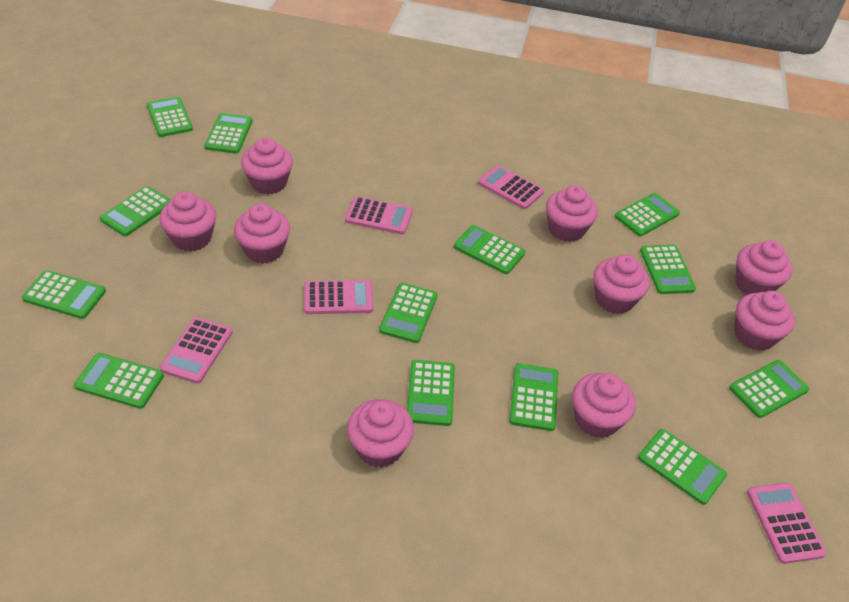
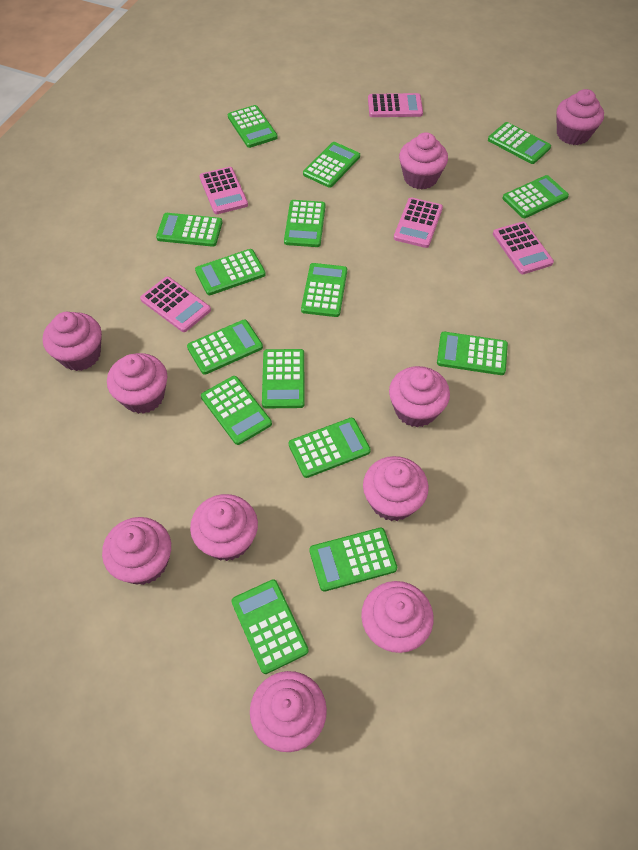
green calculator: 13 -> 15
pink cupcake: 9 -> 10

